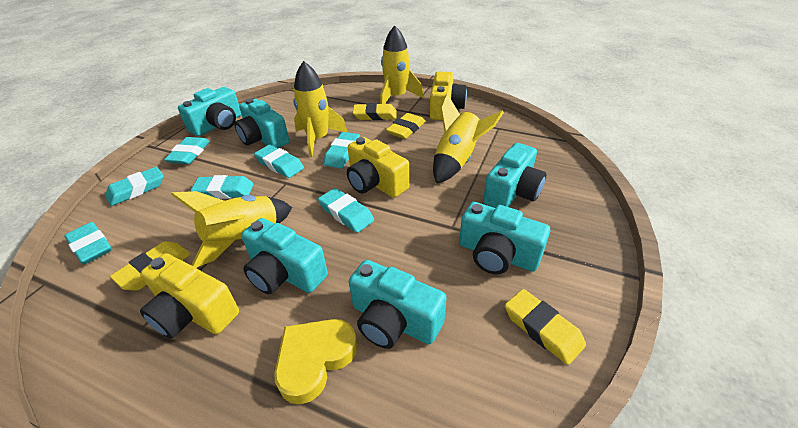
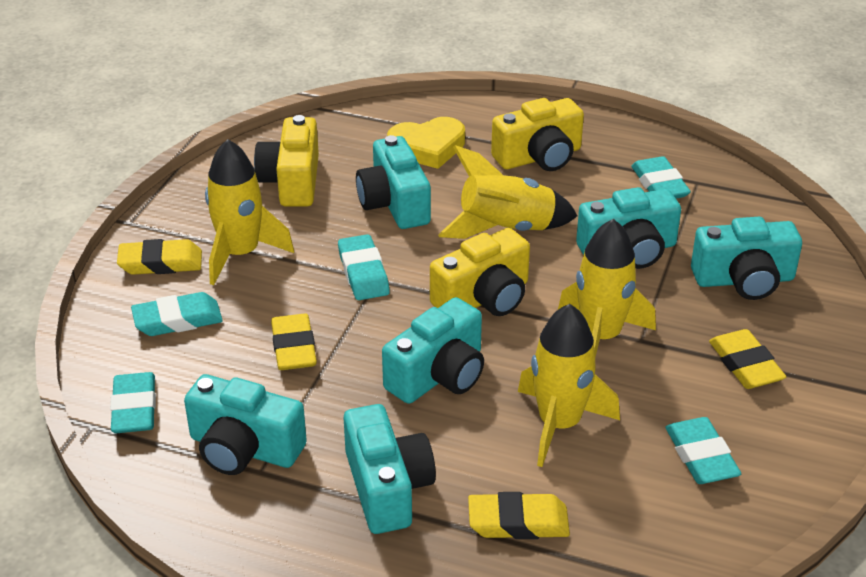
turquoise eraser: 7 -> 5

